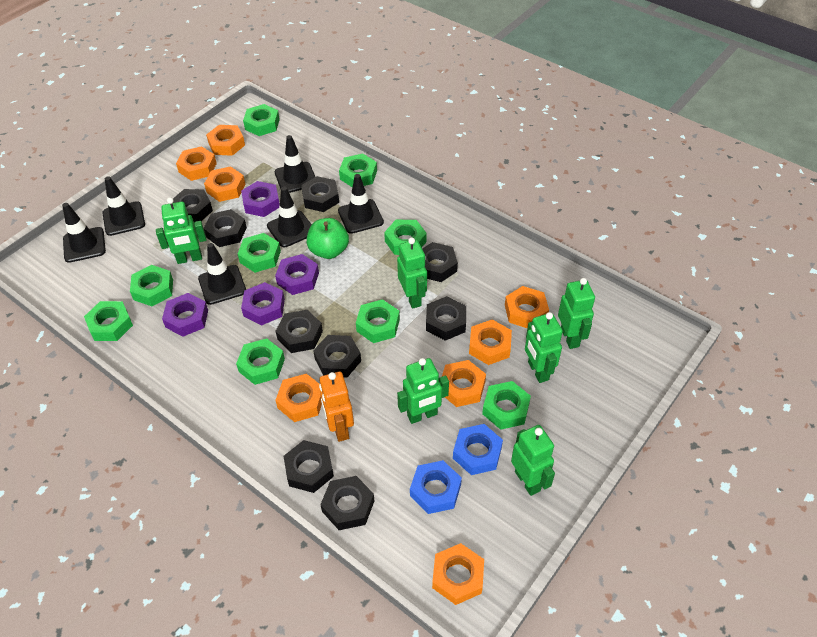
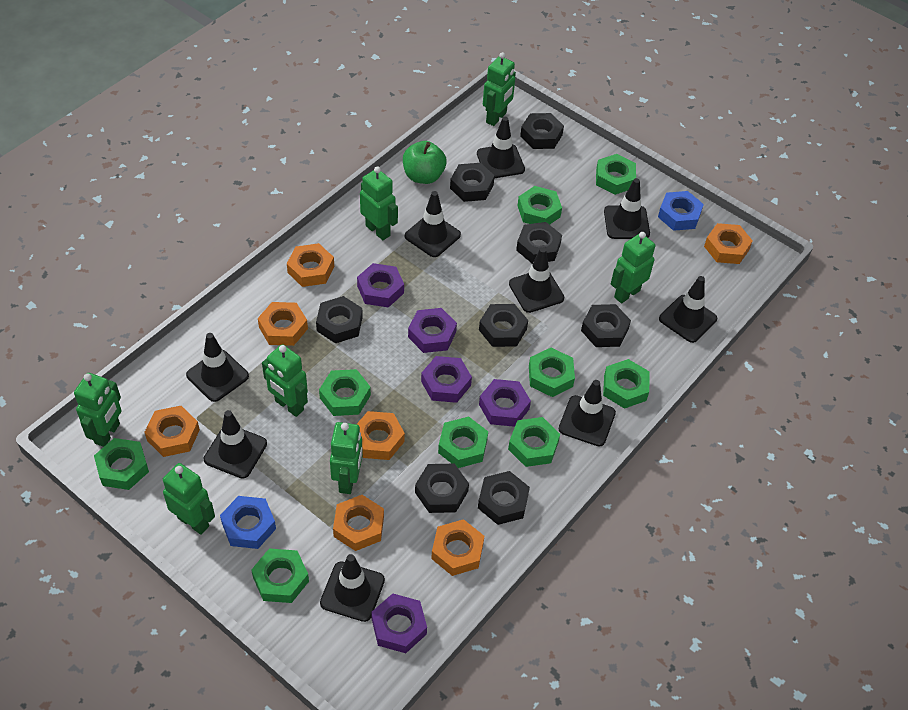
black nut: 9 -> 8
black traffic cone: 6 -> 9
green robot: 6 -> 7
orange nut: 8 -> 7
orange robot: 1 -> 0
purple nut: 4 -> 5

